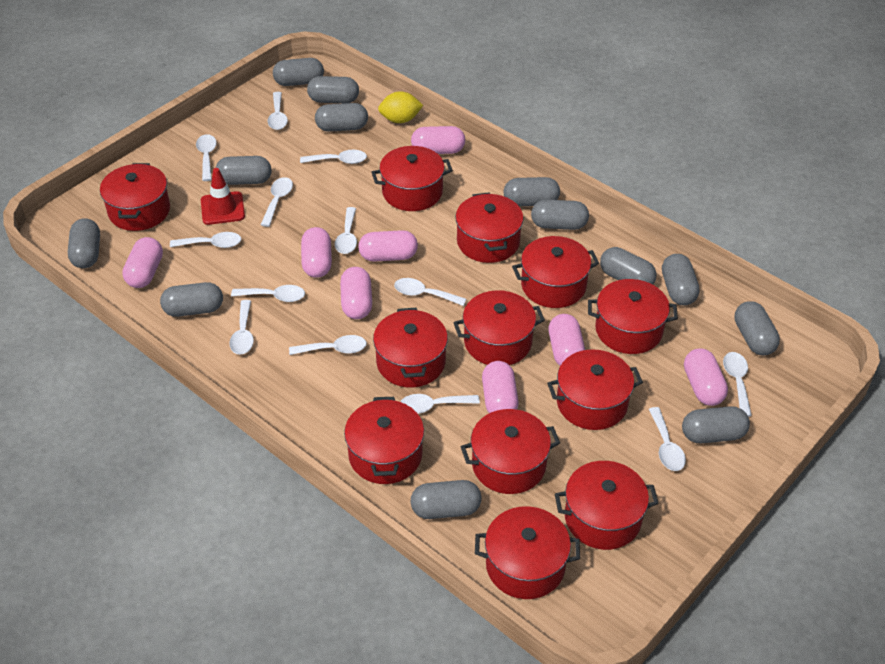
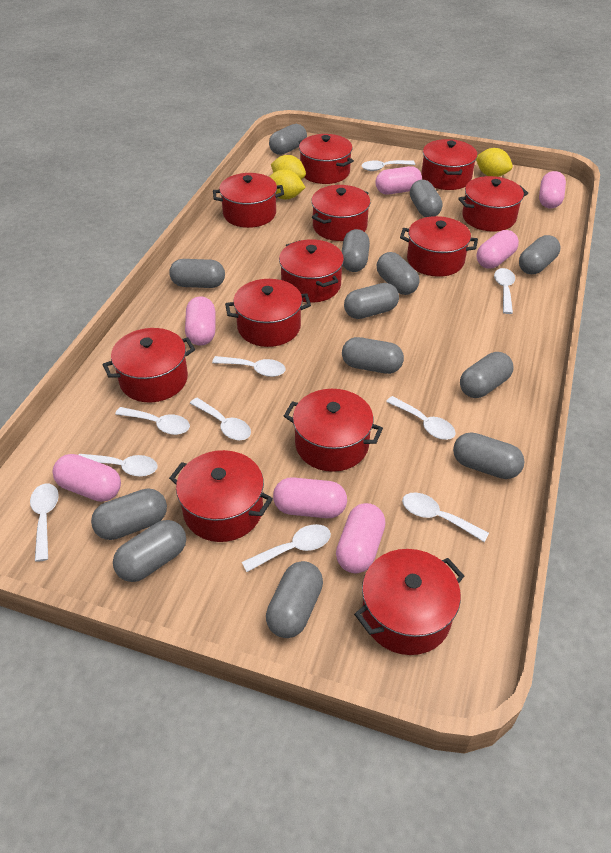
pink capsule: 8 -> 7
red traffic cone: 1 -> 0
white spoon: 13 -> 10
yellow lemon: 1 -> 3

